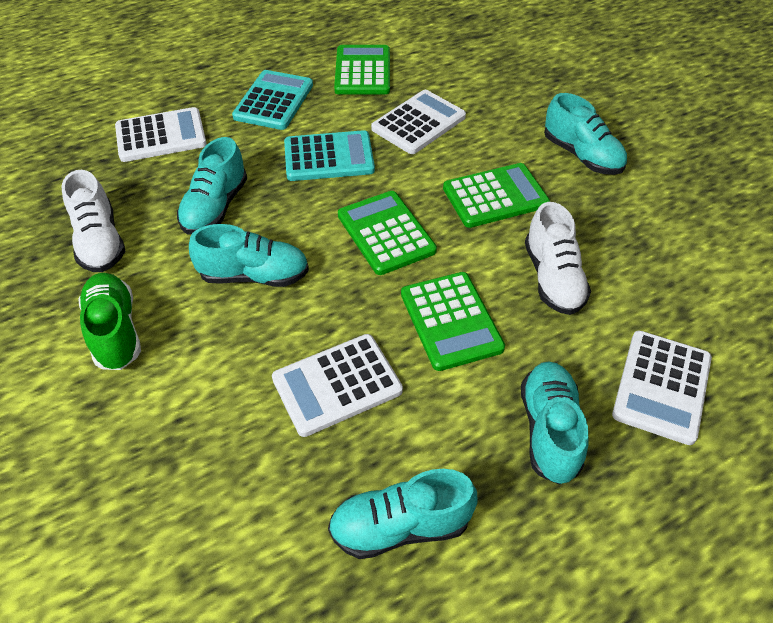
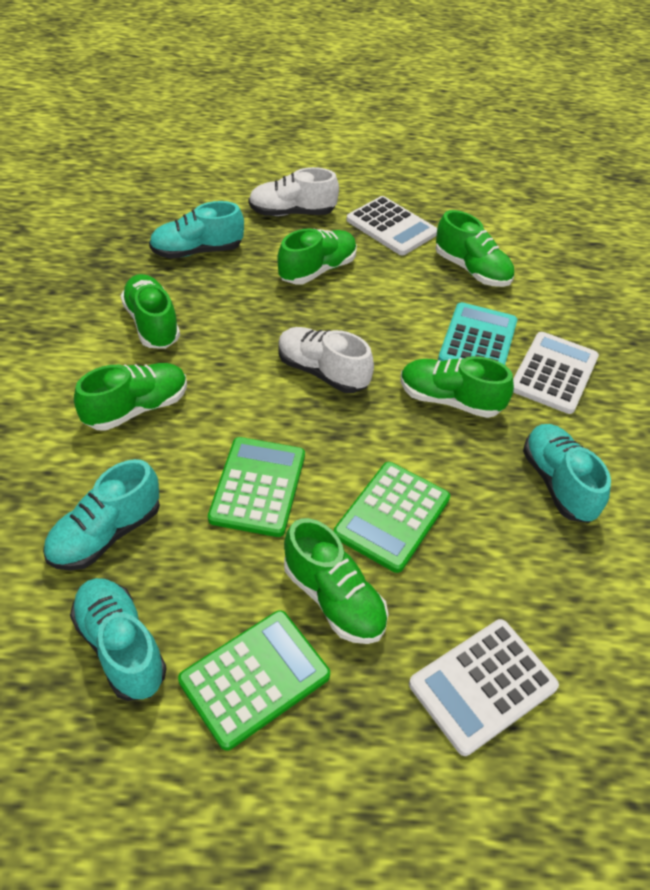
green calculator: 4 -> 3
green shoe: 1 -> 6
turquoise calculator: 2 -> 1
turquoise shoe: 5 -> 4
white calculator: 4 -> 3

